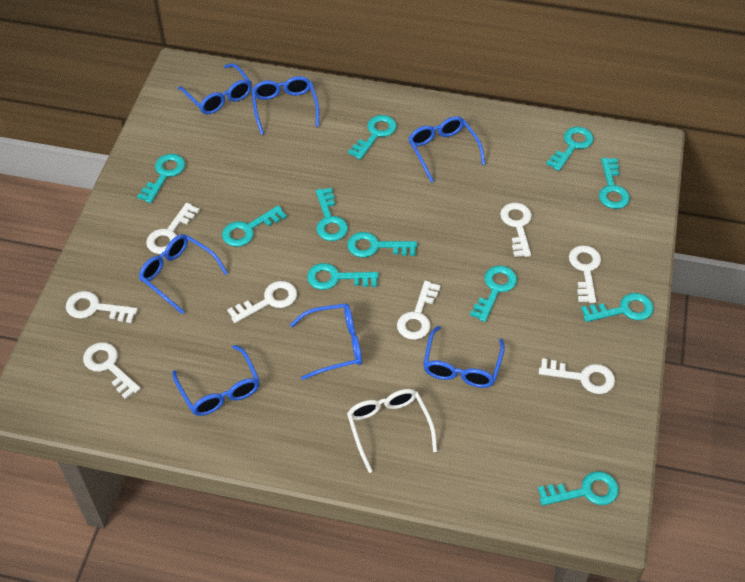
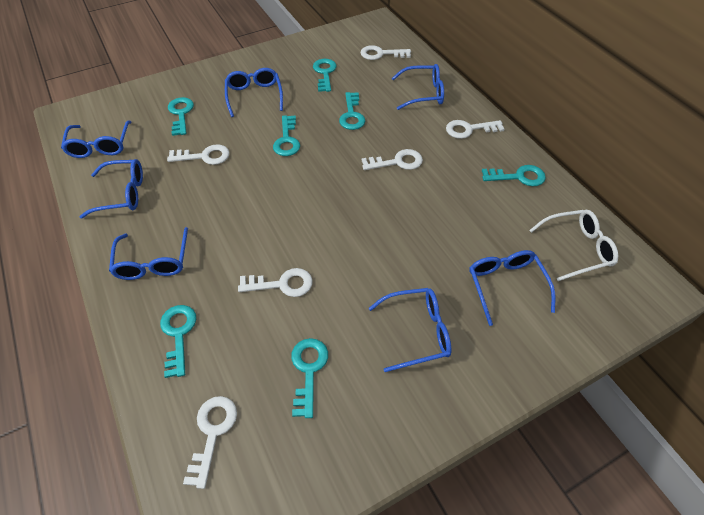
turquoise key: 11 -> 7
white key: 8 -> 6

